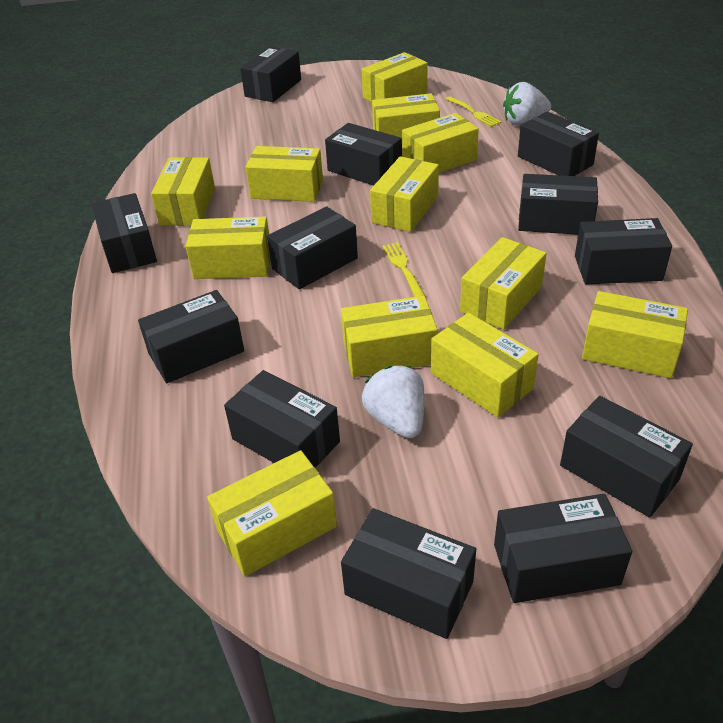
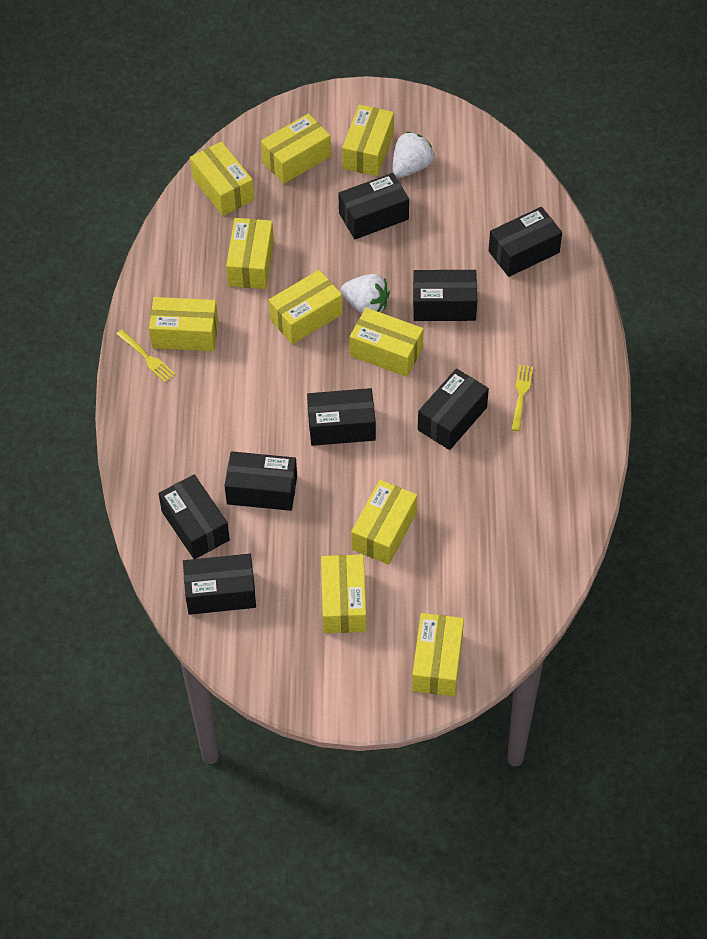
black box: 12 -> 8
yellow box: 12 -> 10

